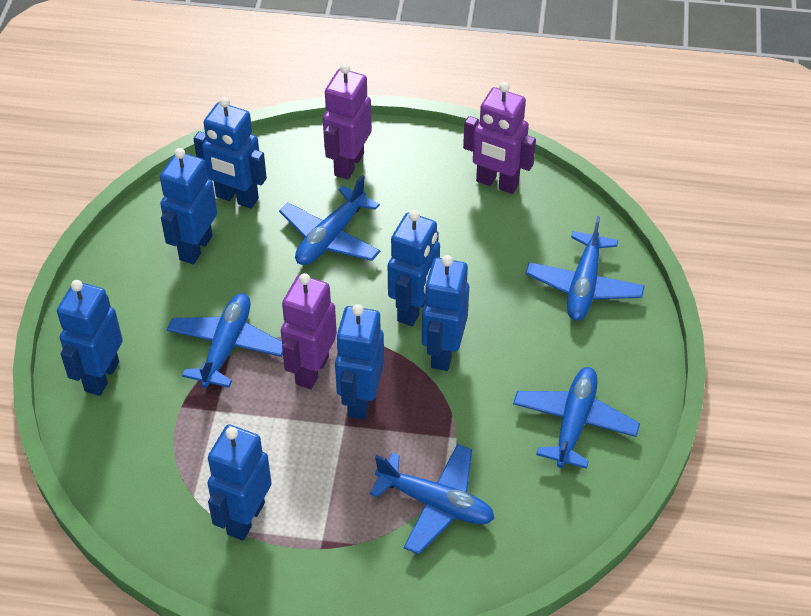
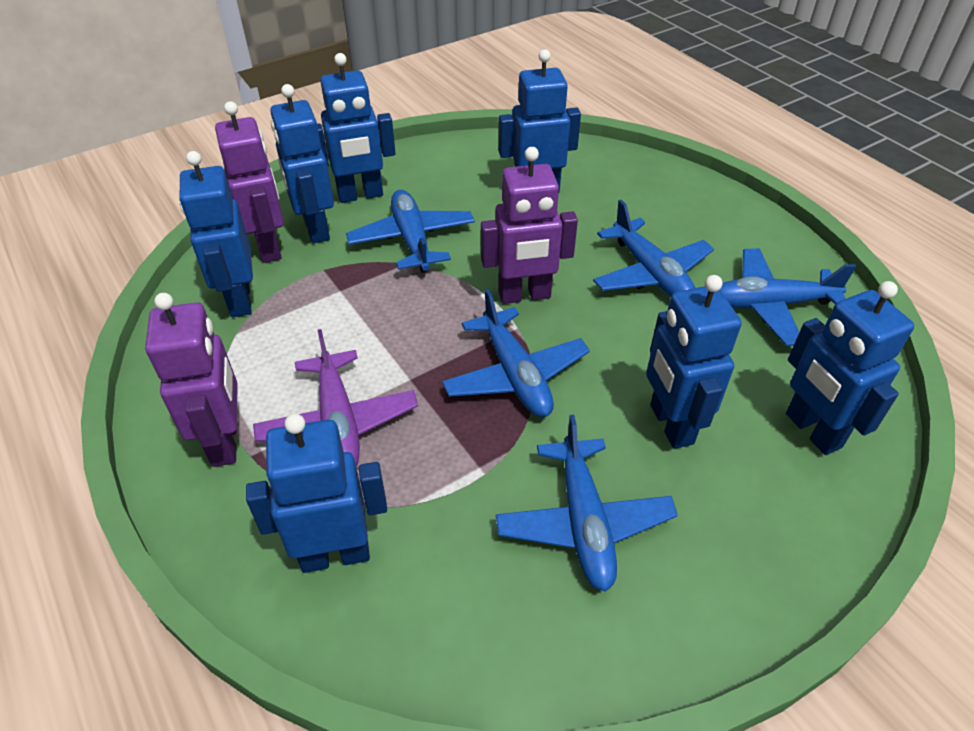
purple plane: 0 -> 1

